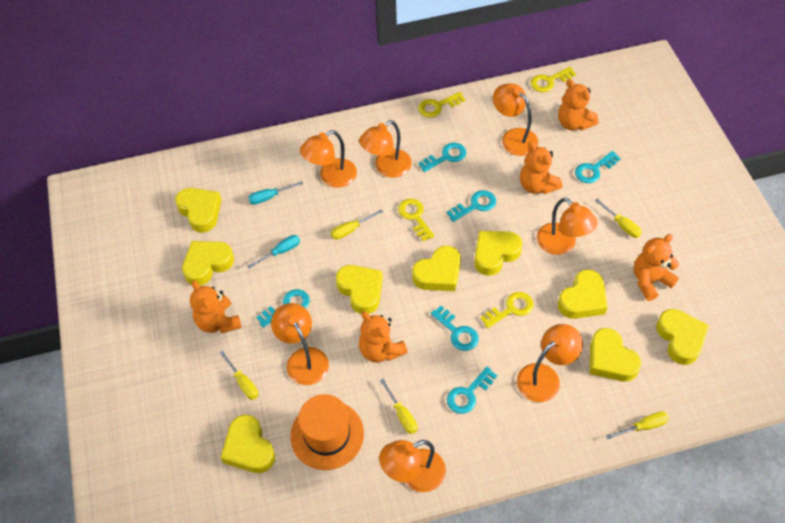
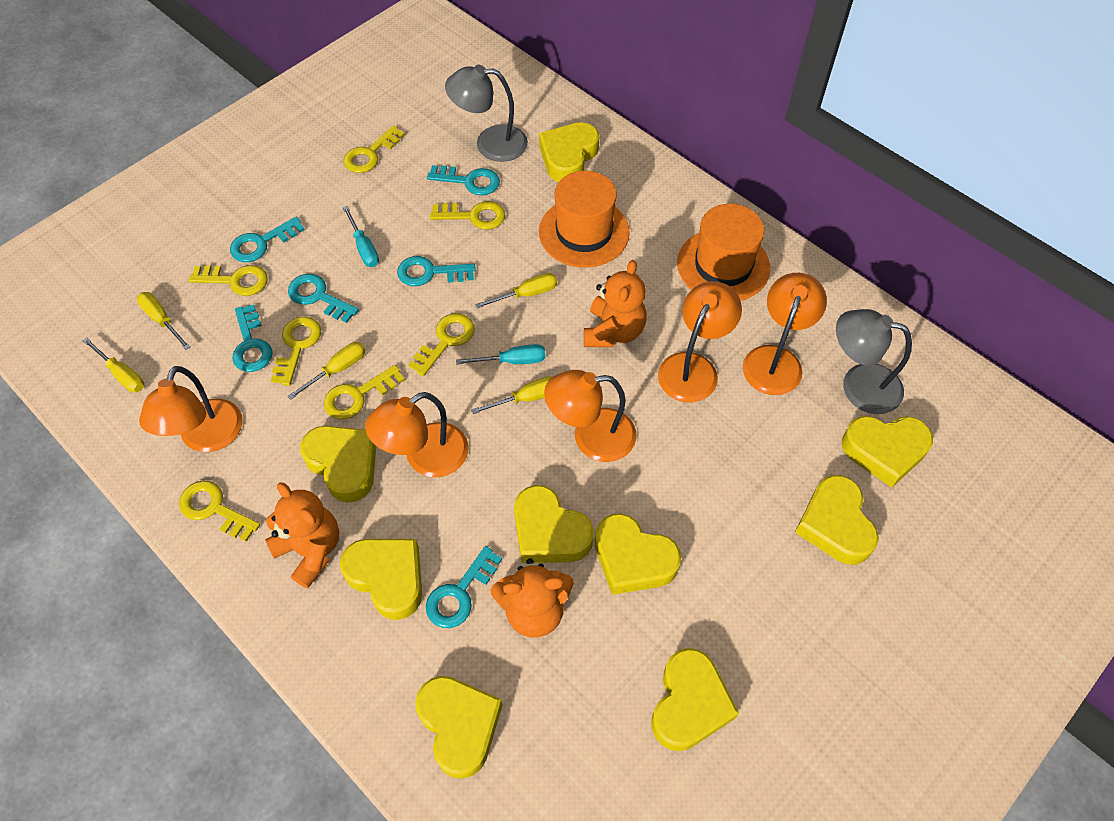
grey lamp: 0 -> 2
orange hat: 1 -> 2
orange lamp: 7 -> 5
orange teddy bear: 5 -> 3
yellow key: 4 -> 7

